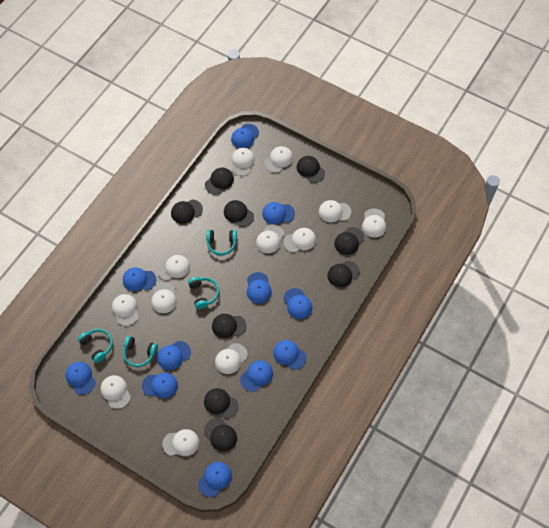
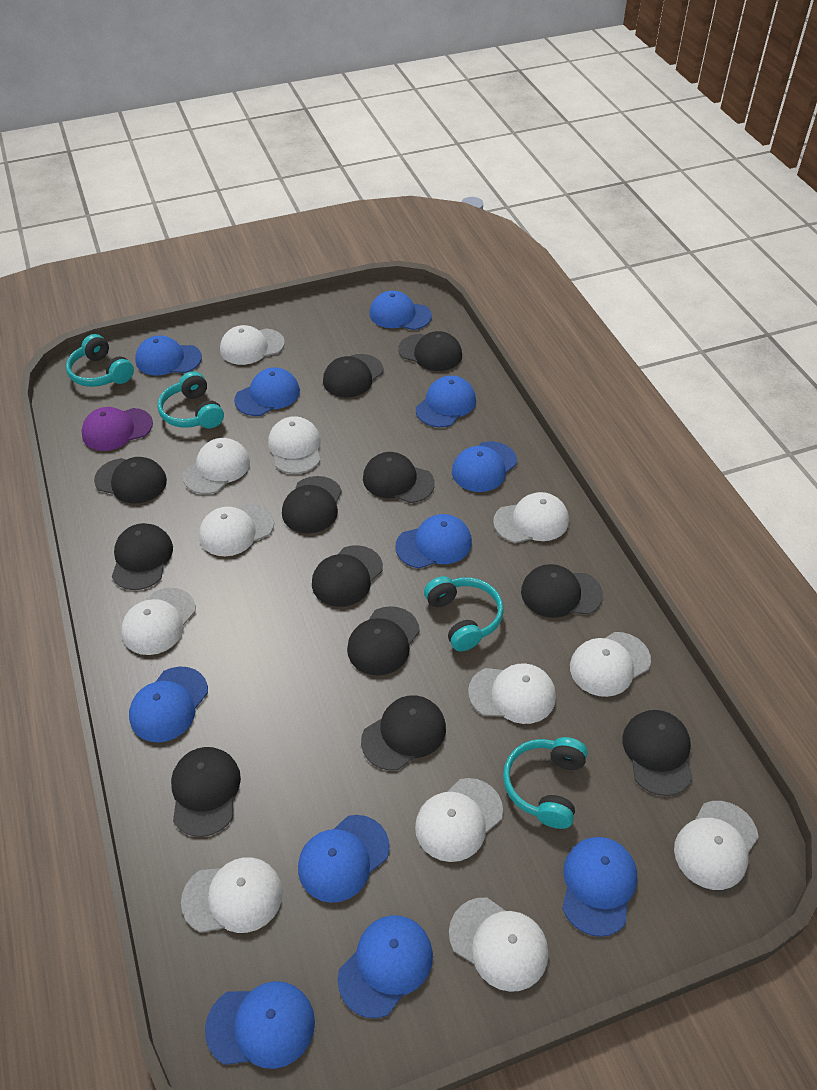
black cap: 9 -> 12
purple cap: 0 -> 1

